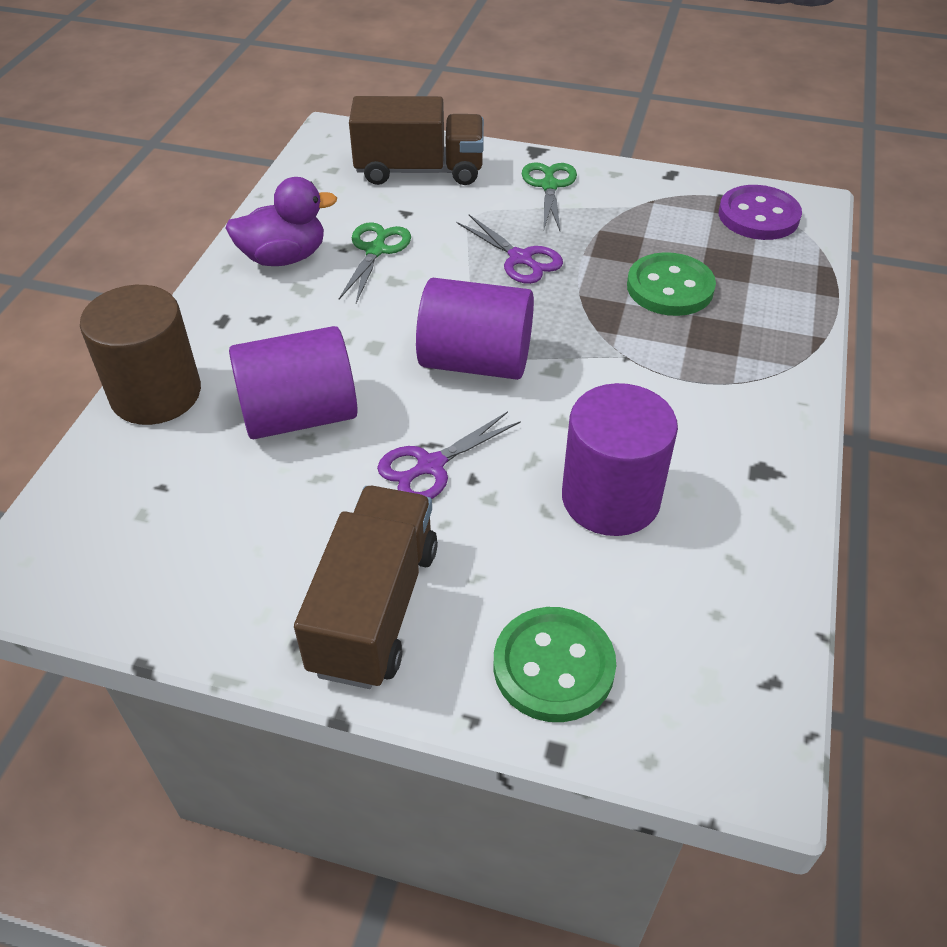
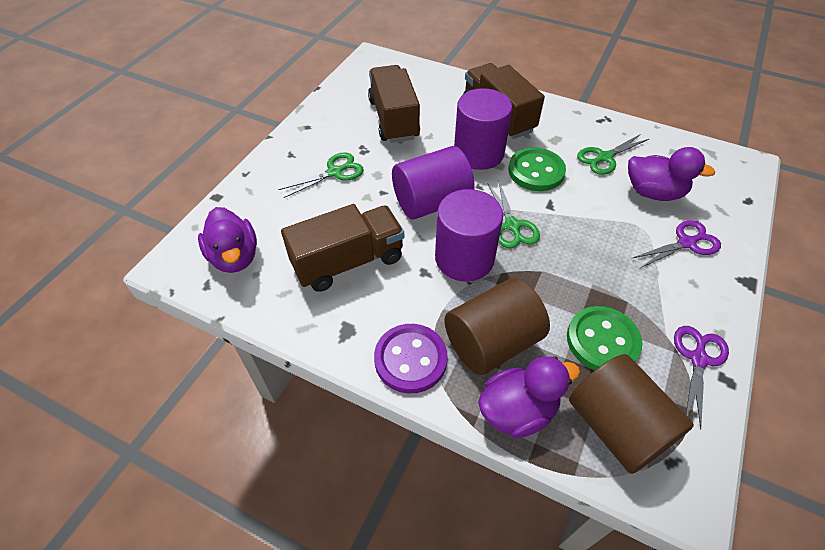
brown cylinder: 1 -> 2
brown truck: 2 -> 3
green scissors: 2 -> 3
purple duck: 1 -> 3

